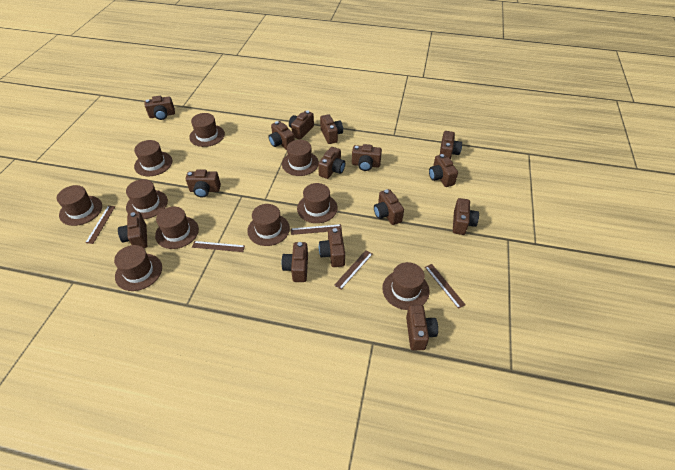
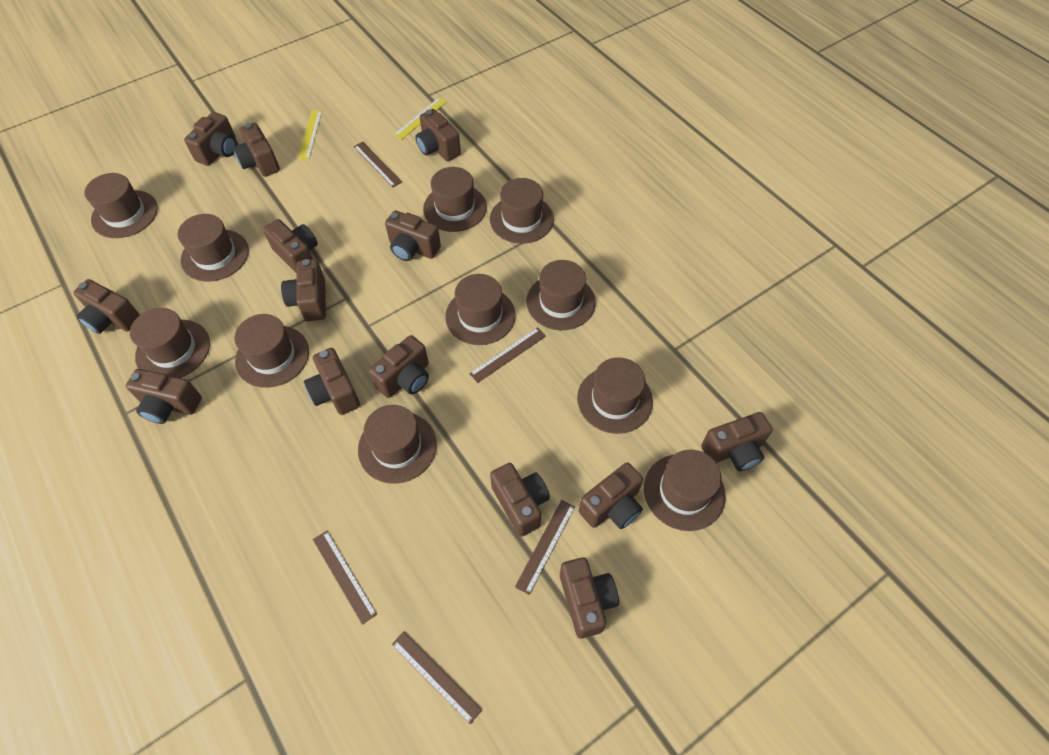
brown camera: 15 -> 14
brown hat: 10 -> 11
yellow ruler: 0 -> 2

